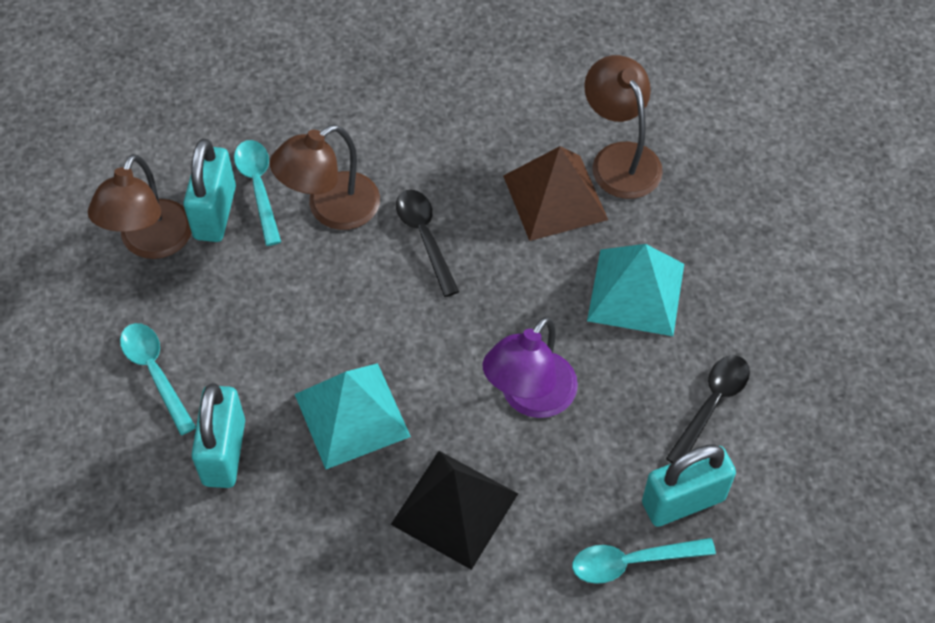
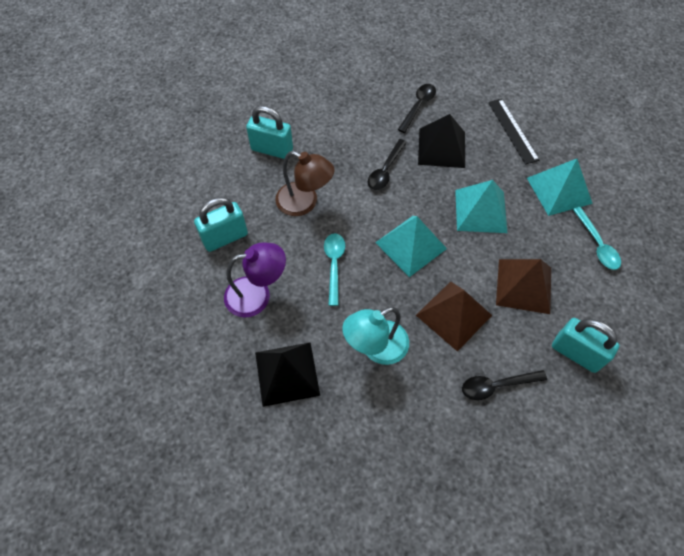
black pyramid: 1 -> 2
black ruler: 0 -> 1
black spoon: 2 -> 3
brown lamp: 3 -> 1
brown pyramid: 1 -> 2
turquoise lamp: 0 -> 1
turquoise pyramid: 2 -> 3
turquoise spoon: 3 -> 2

